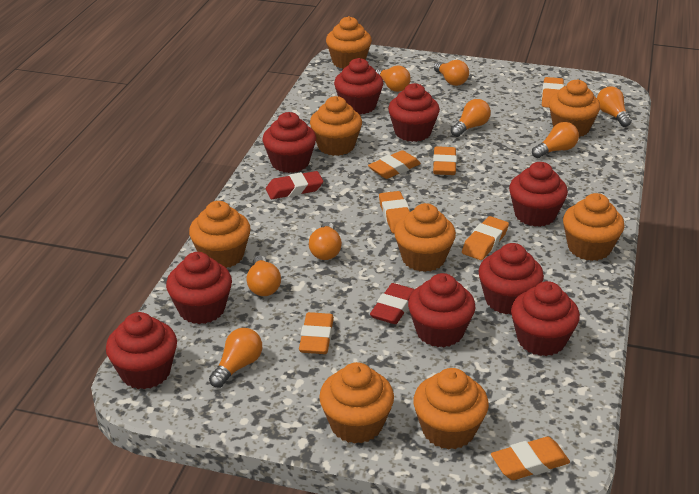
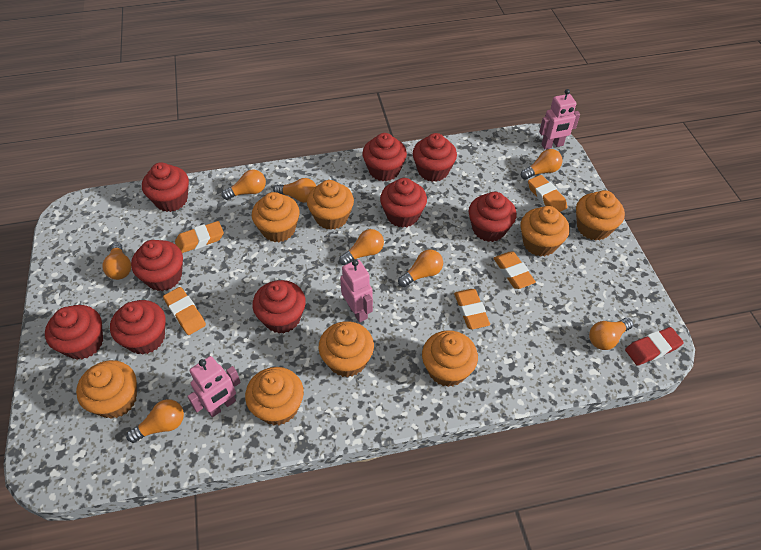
orange eraser: 7 -> 5
pink robot: 0 -> 3
red eraser: 2 -> 1

